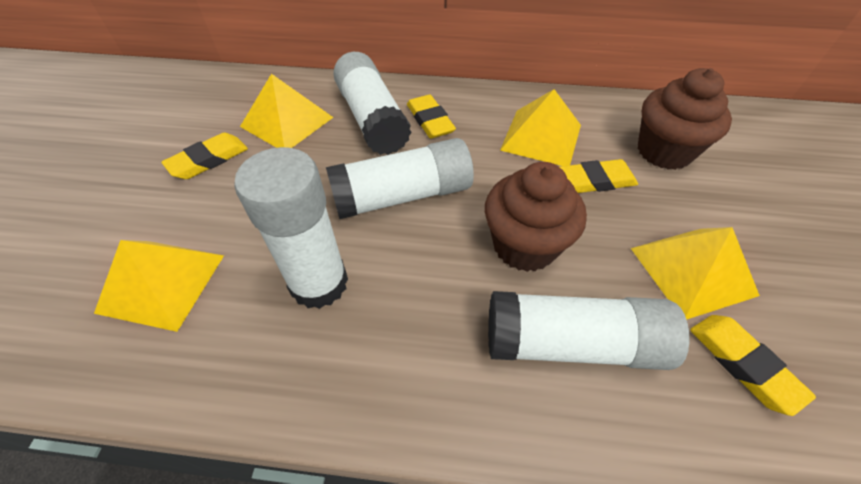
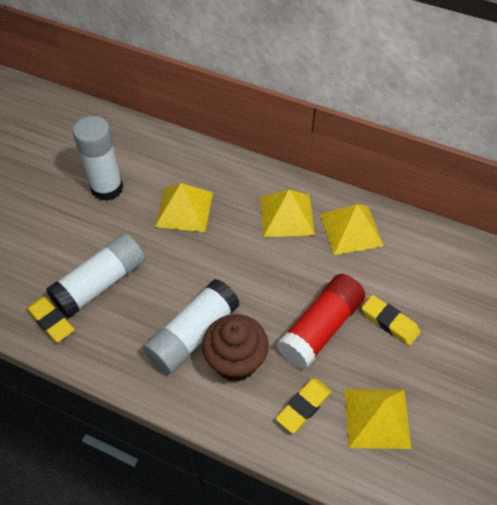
brown cupcake: 2 -> 1
red glue stick: 0 -> 1
white glue stick: 4 -> 3
yellow eraser: 4 -> 3

